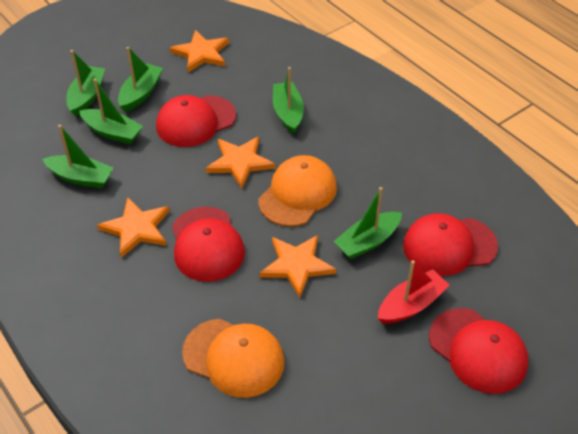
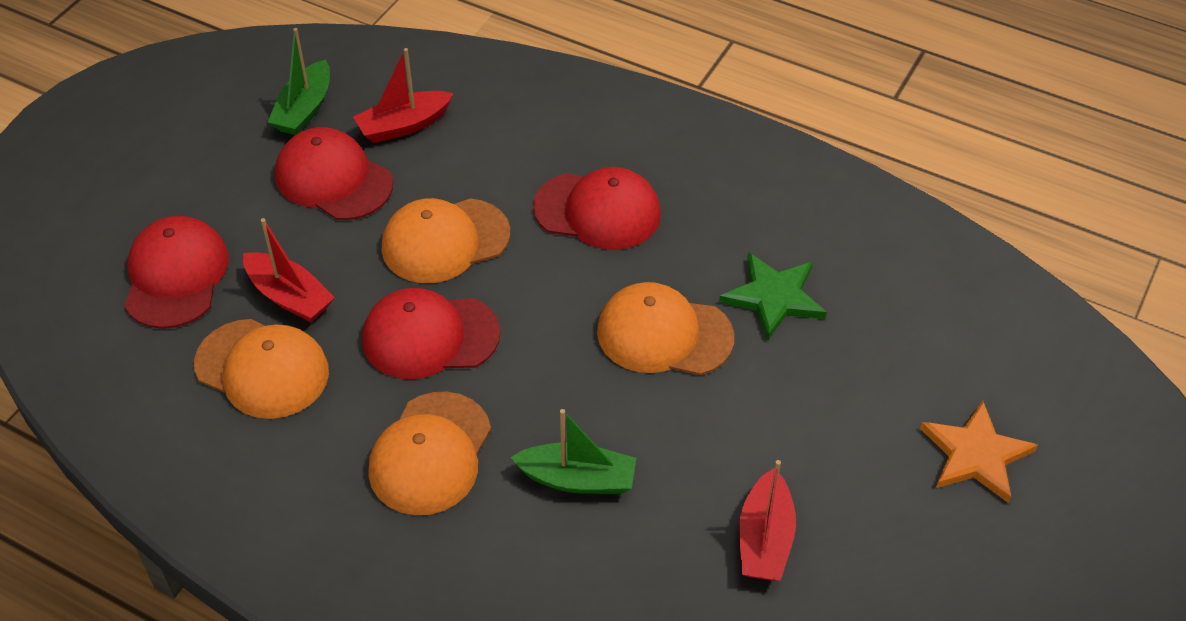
green boat: 6 -> 2
green star: 0 -> 1
orange cap: 2 -> 4
orange star: 4 -> 1
red boat: 1 -> 3

